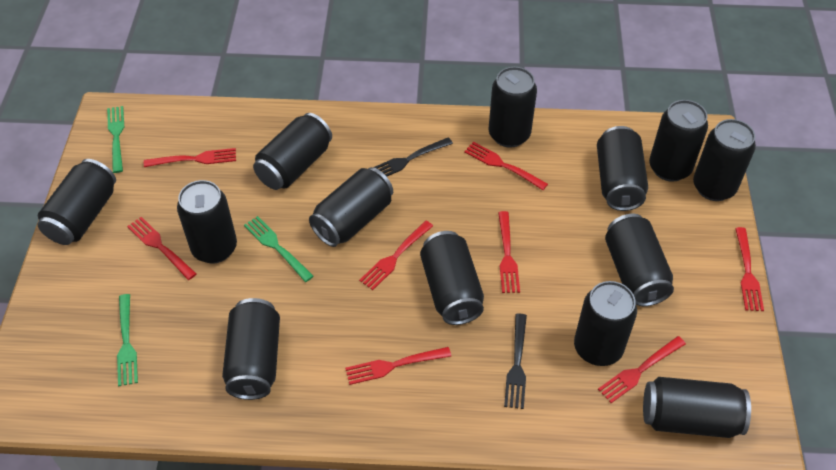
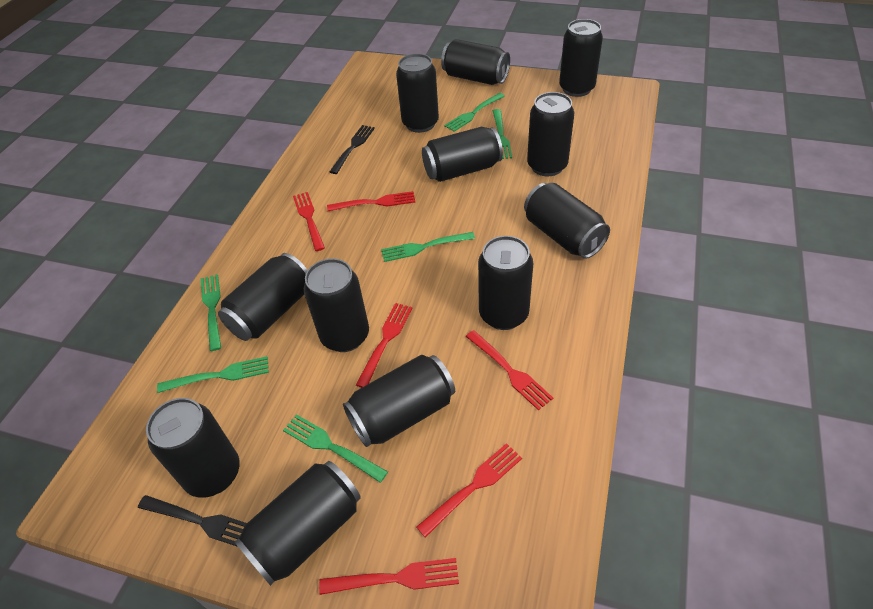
black can: 13 -> 12
green fork: 3 -> 6
red fork: 8 -> 6

